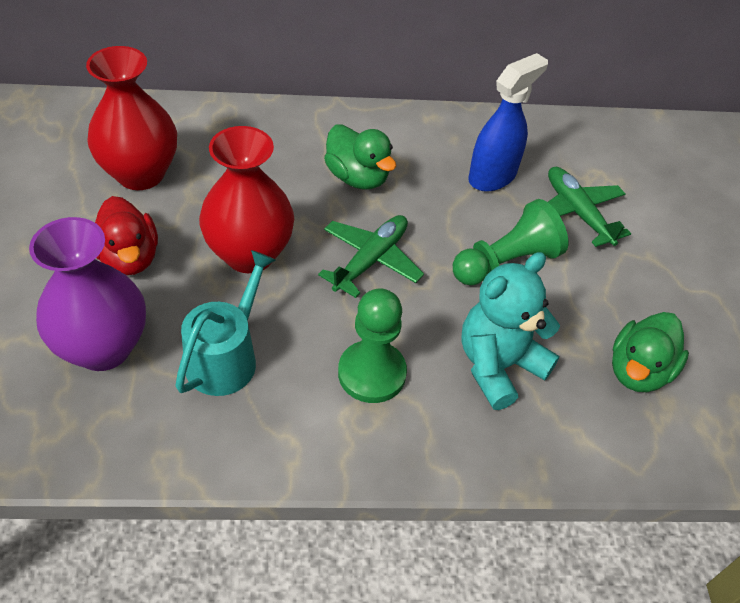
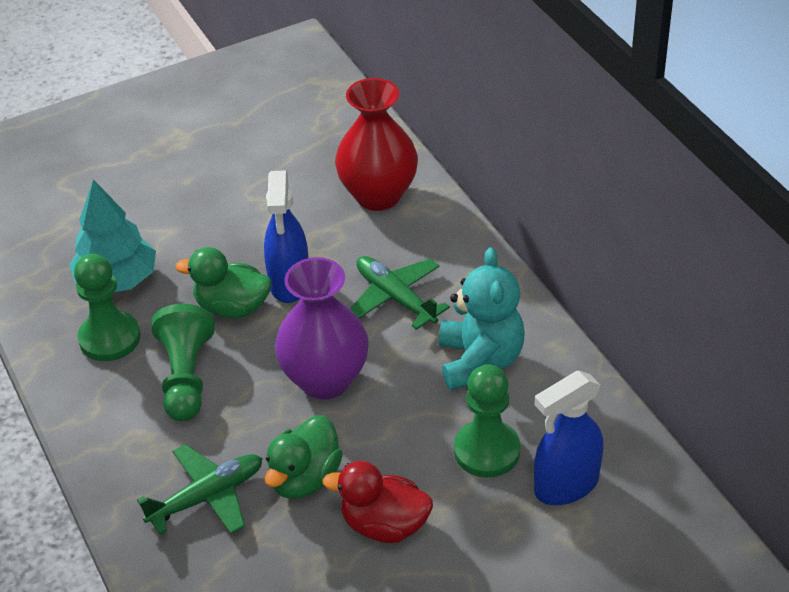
blue spray bottle: 1 -> 2
green pawn: 2 -> 3
red vase: 2 -> 1
turquoise tree: 0 -> 1
turquoise watering can: 1 -> 0

